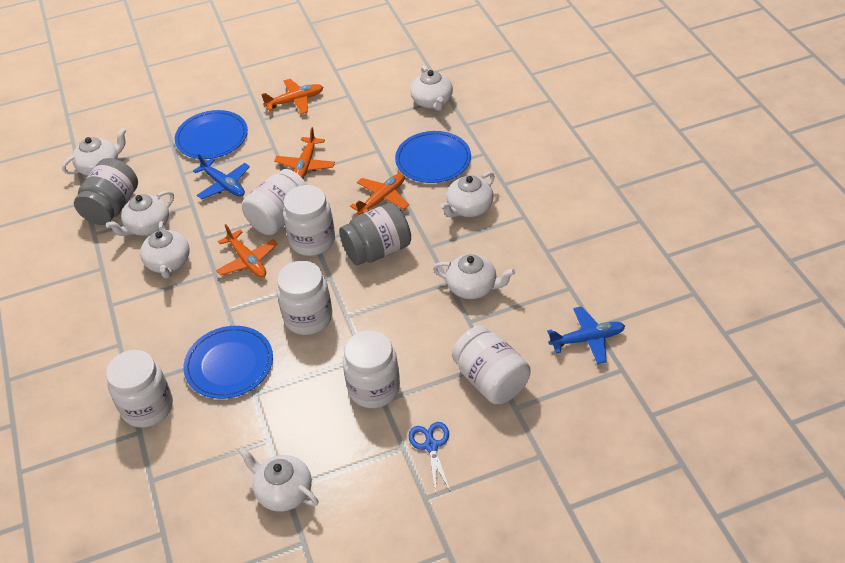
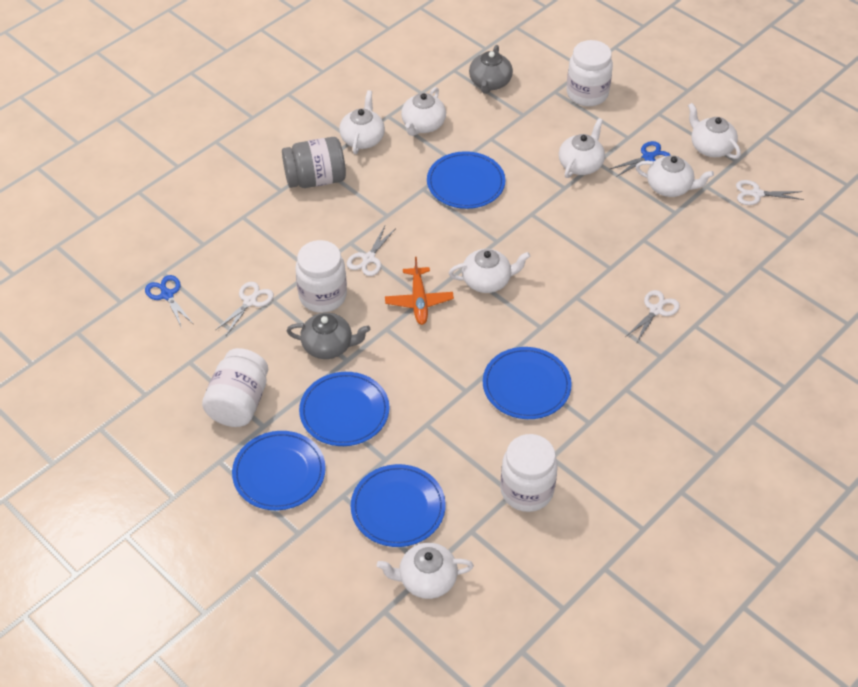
blue plane: 2 -> 0
blue plate: 3 -> 5
blue scissors: 1 -> 2
grey jar: 2 -> 1
grey teapot: 0 -> 2
orange plane: 4 -> 1
white jar: 6 -> 4
white scissors: 0 -> 4

